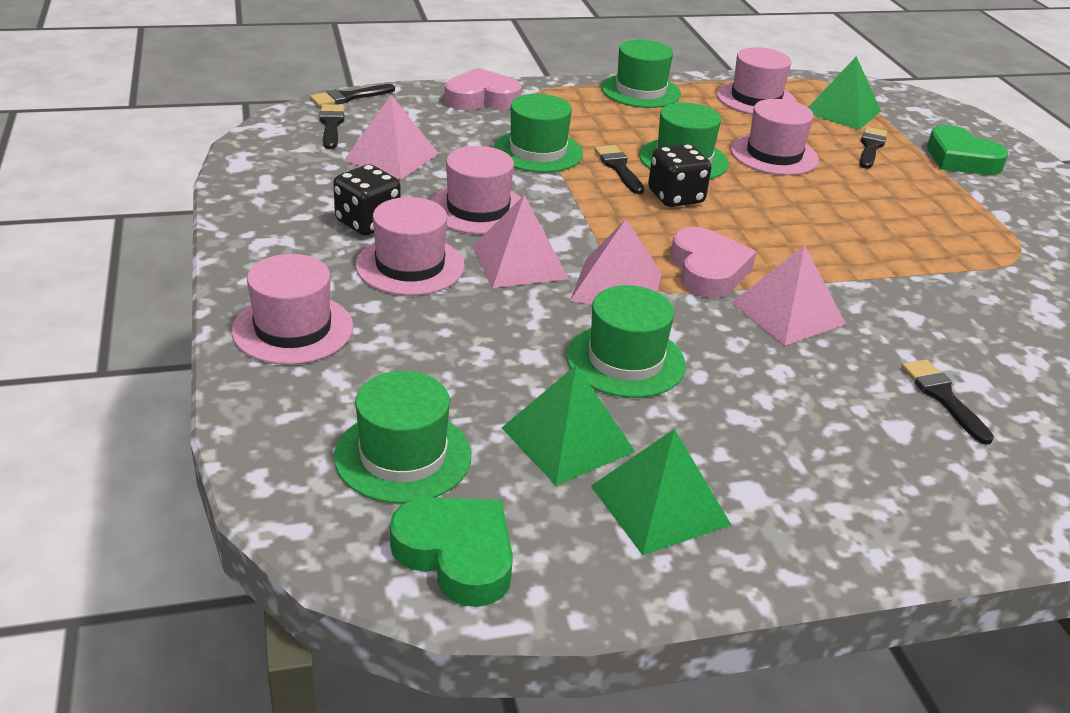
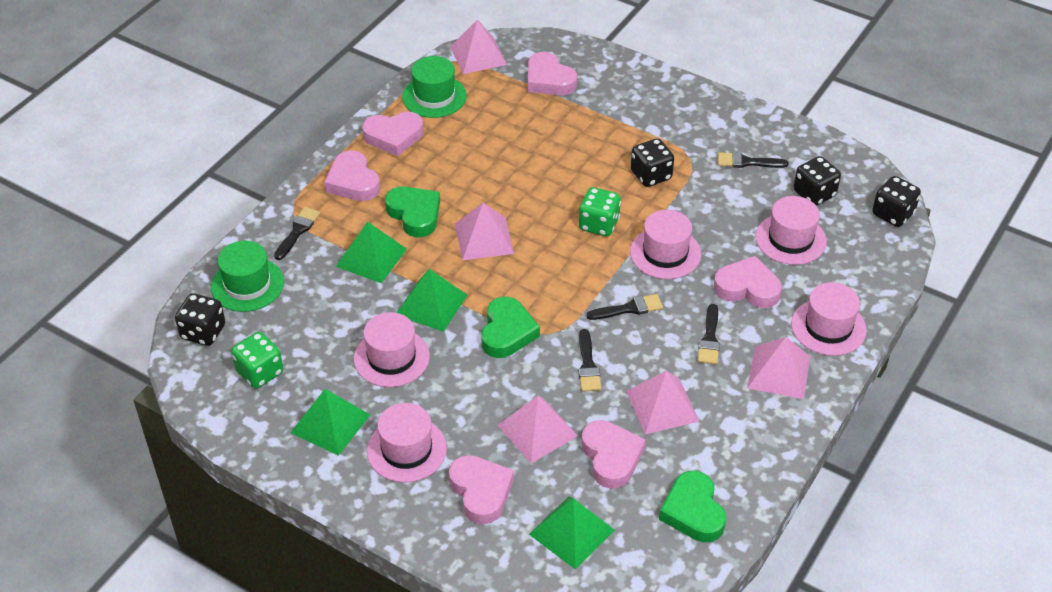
black dice: 2 -> 4
green dice: 0 -> 2
green hat: 5 -> 2
green heart: 2 -> 3
green pyramid: 3 -> 4
pink heart: 2 -> 6
pink pyramid: 4 -> 5

